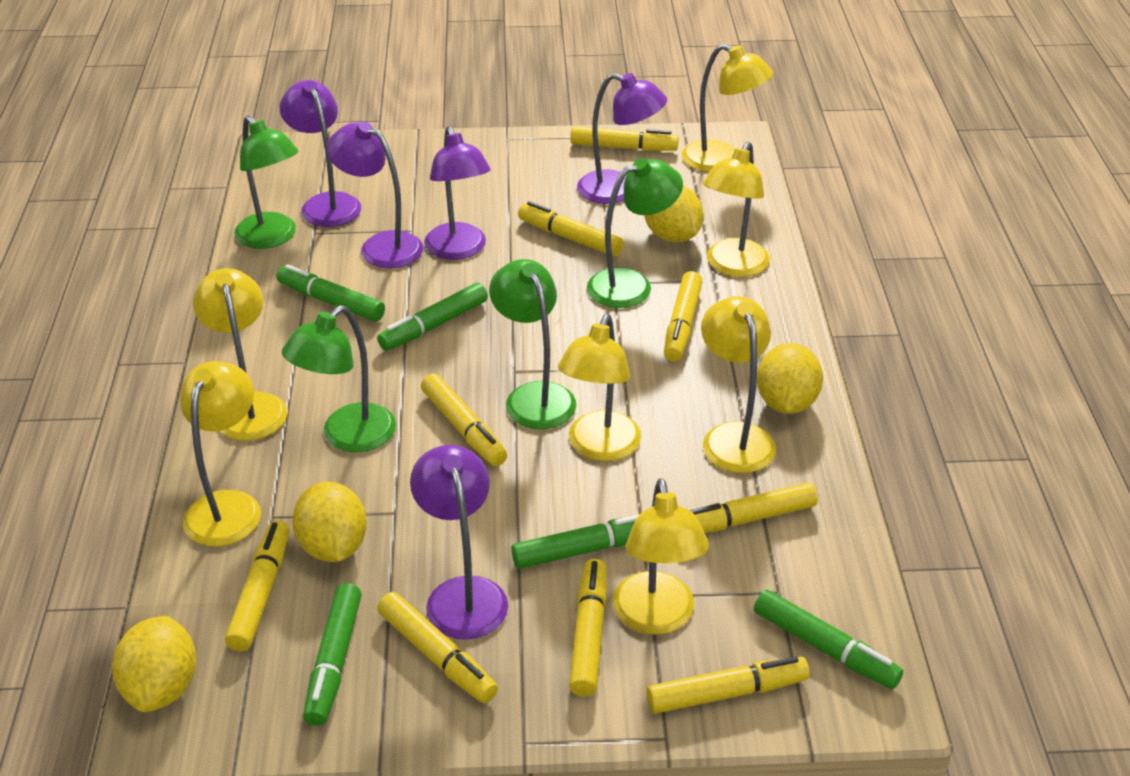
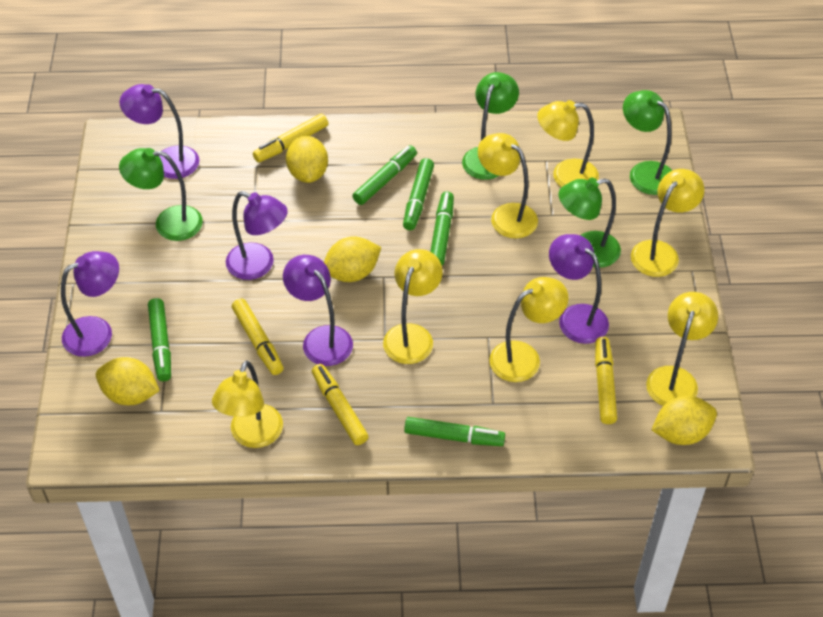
yellow marker: 9 -> 4

